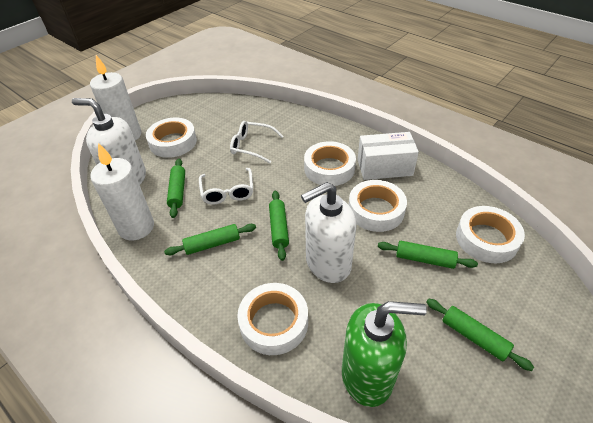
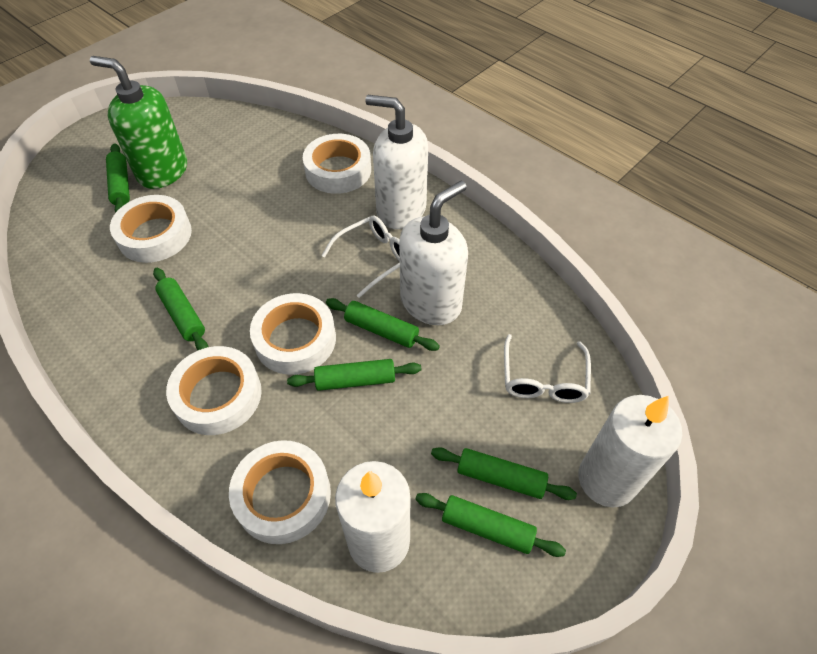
green rolling pin: 5 -> 6
white box: 1 -> 0

